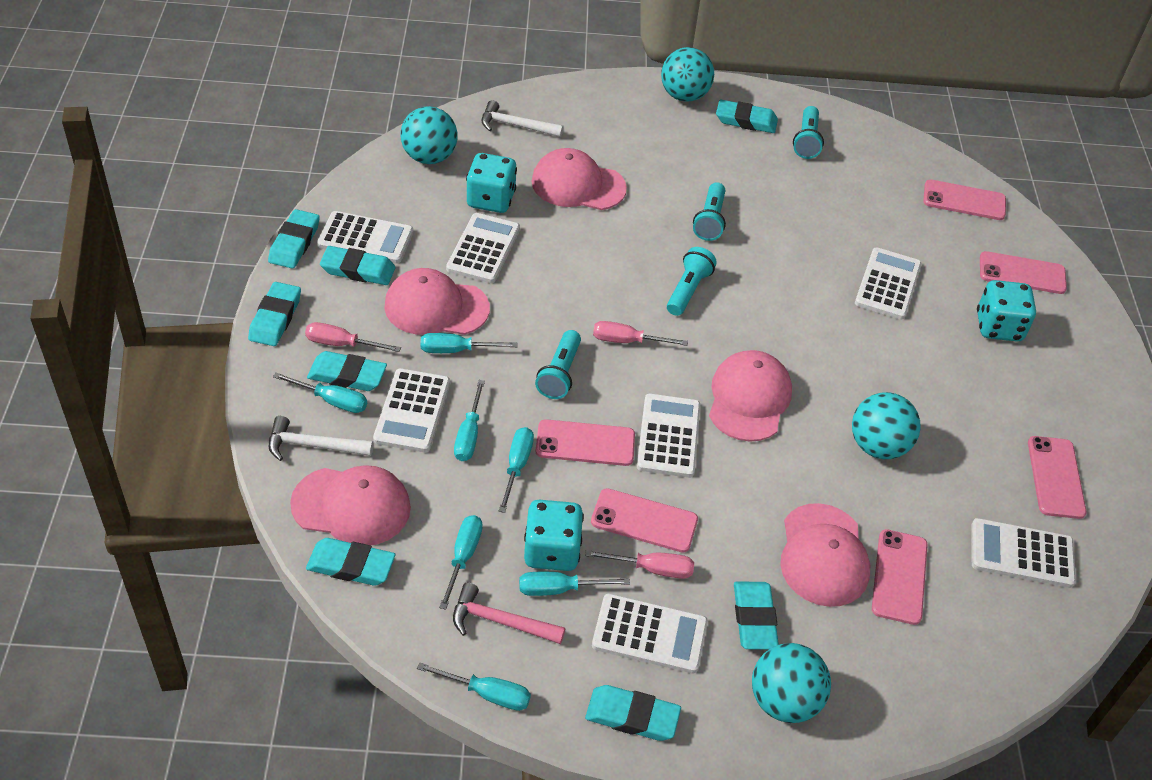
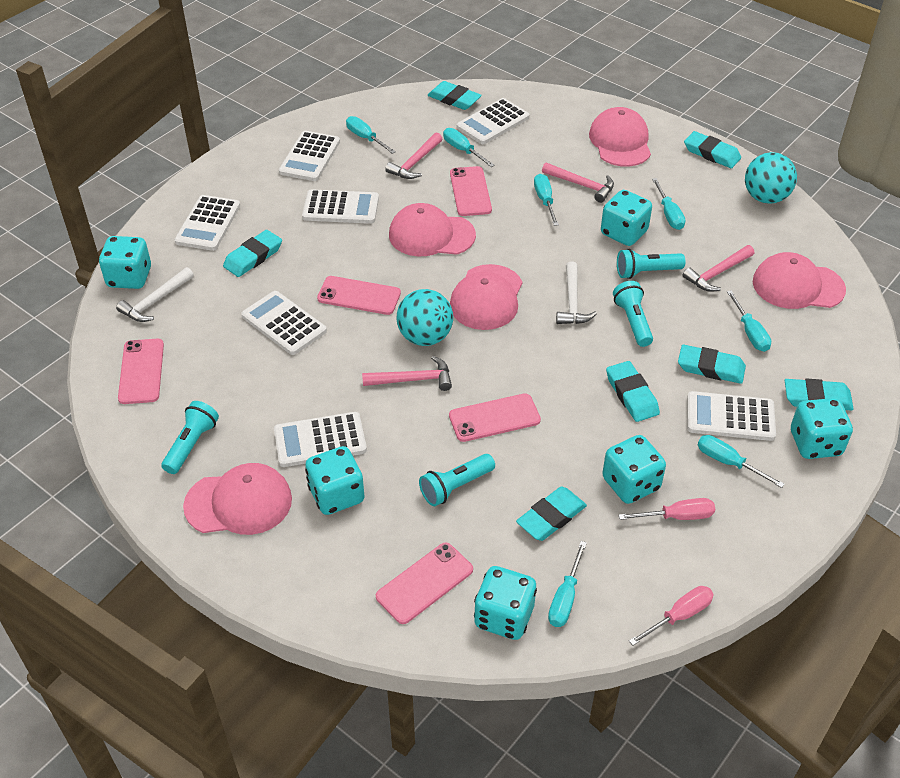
pink hammer: 1 -> 4
pink phone: 6 -> 5
pink screwdriver: 3 -> 2
turquoise ball: 4 -> 2
turquoise dice: 3 -> 6
turquoise eraser: 8 -> 7

